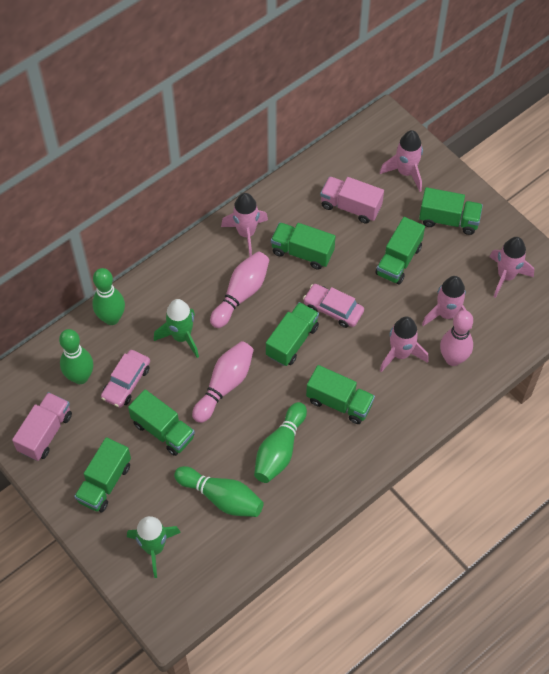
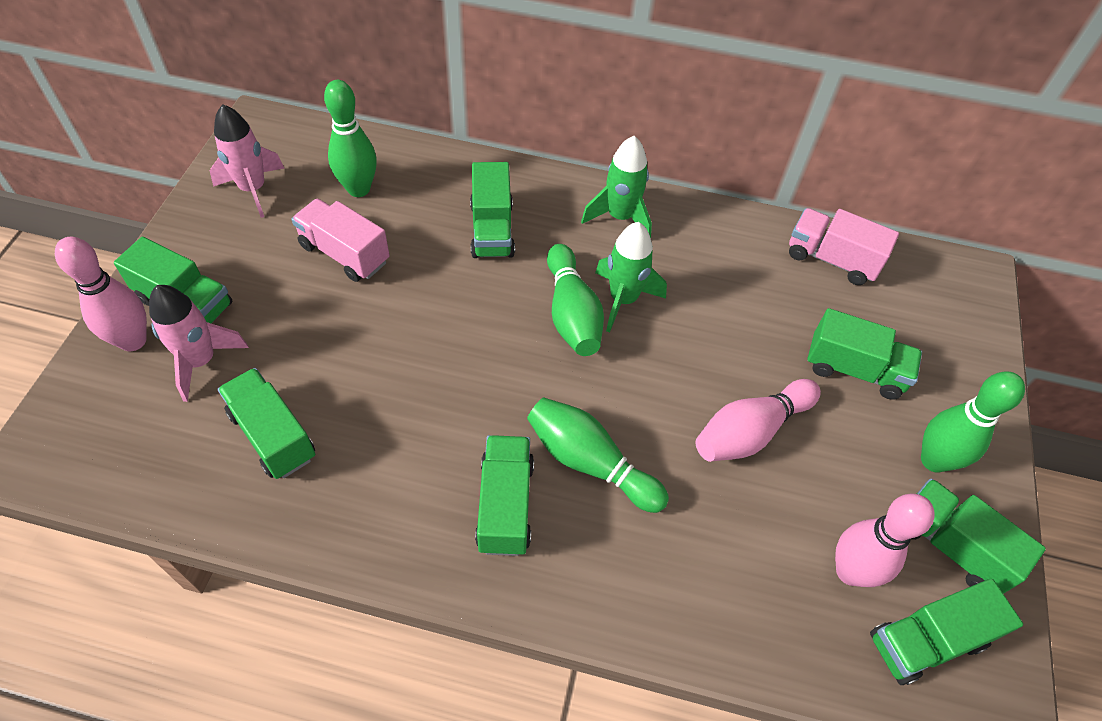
pink car: 2 -> 0
pink rocket: 5 -> 2

